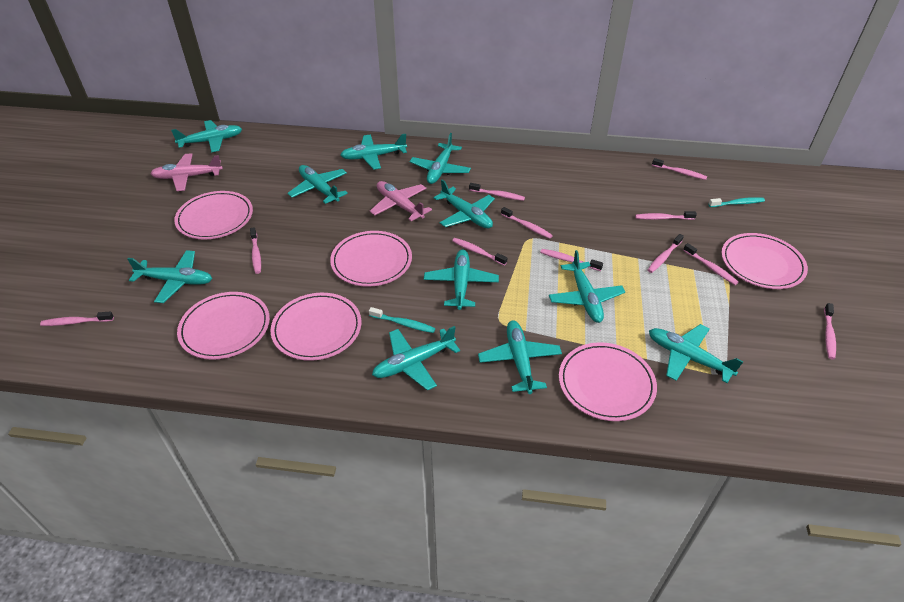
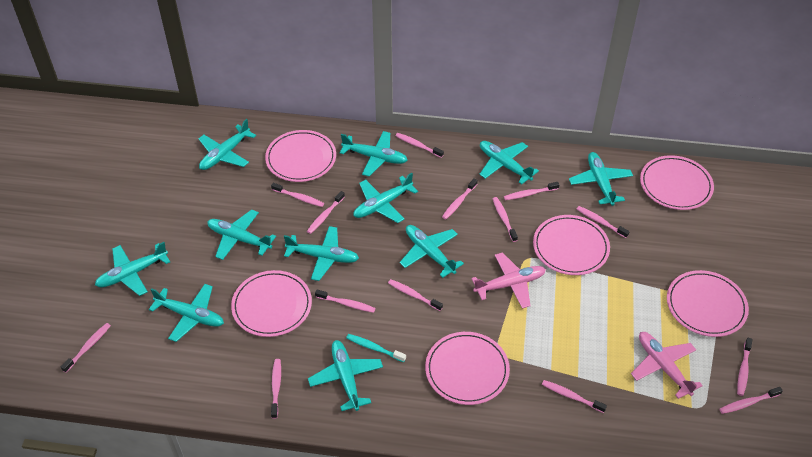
pink toothbrush: 11 -> 14
turquoise toothbrush: 2 -> 1

